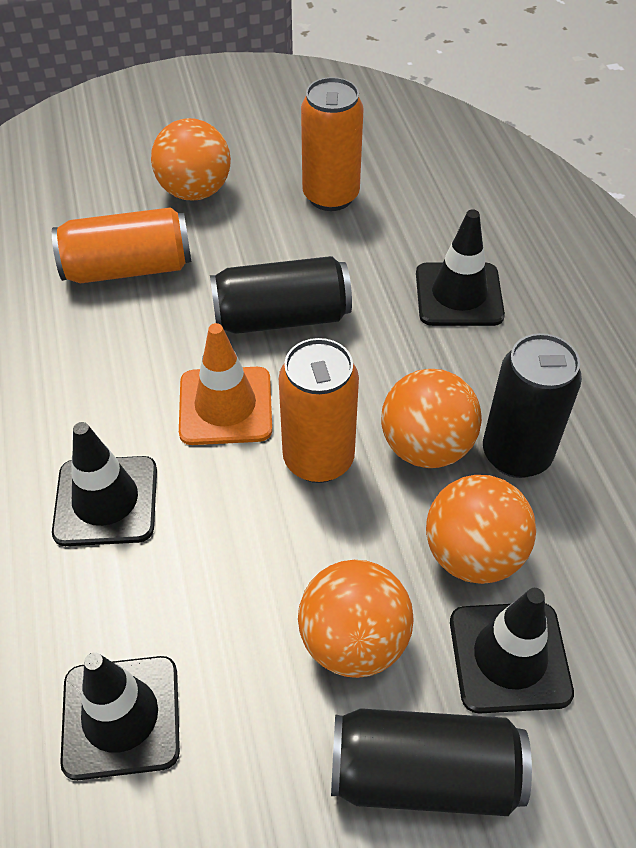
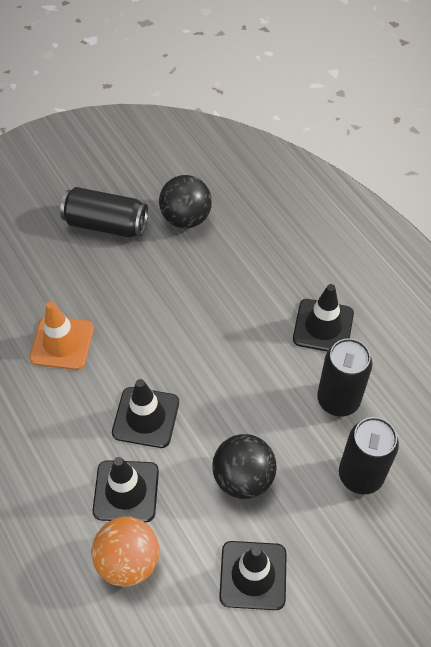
black ball: 0 -> 2
orange ball: 4 -> 1
orange can: 3 -> 0

